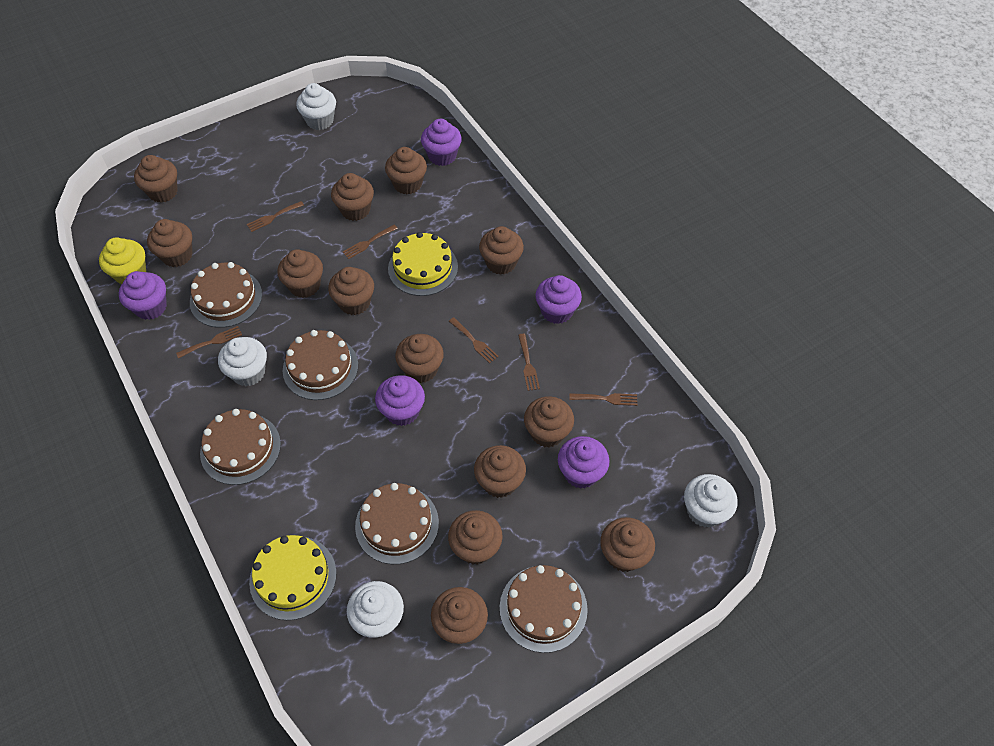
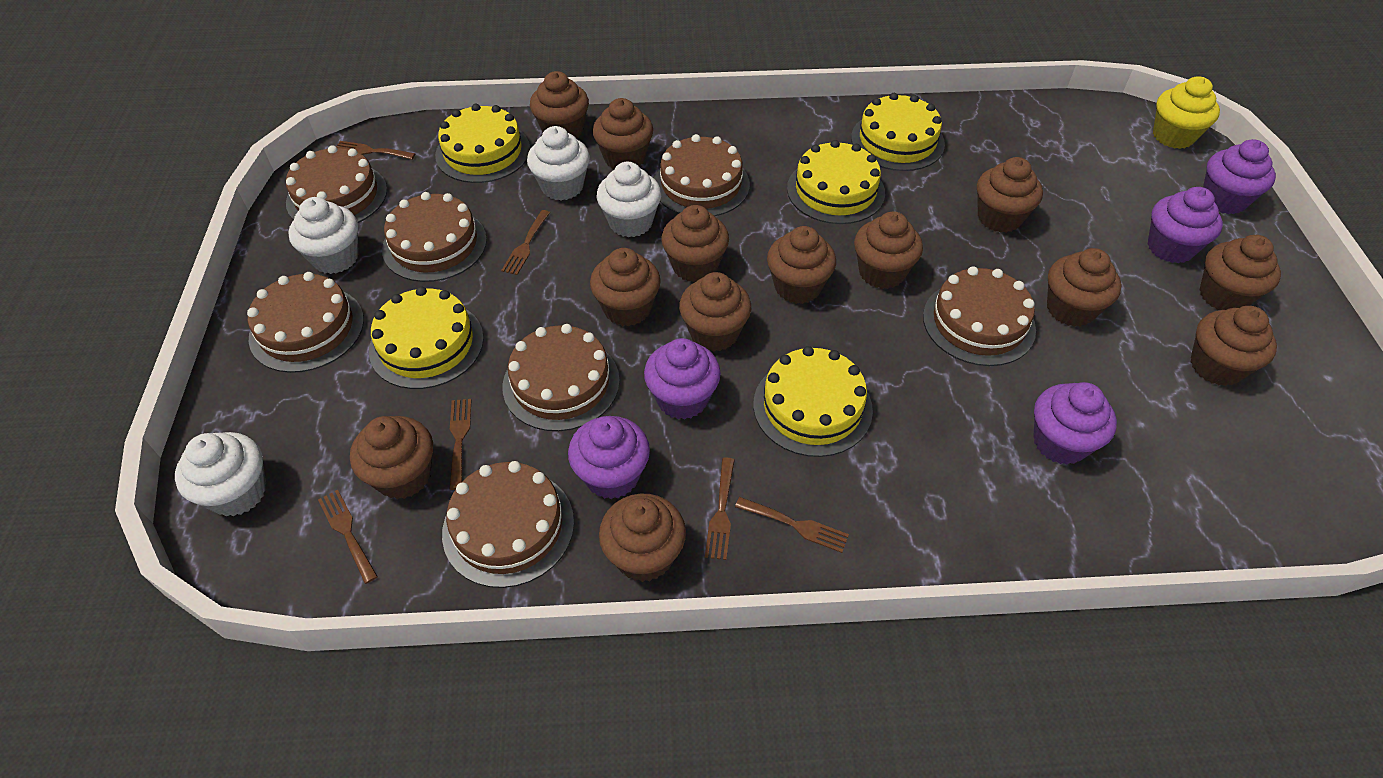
brown cake: 5 -> 7
yellow cake: 2 -> 5

